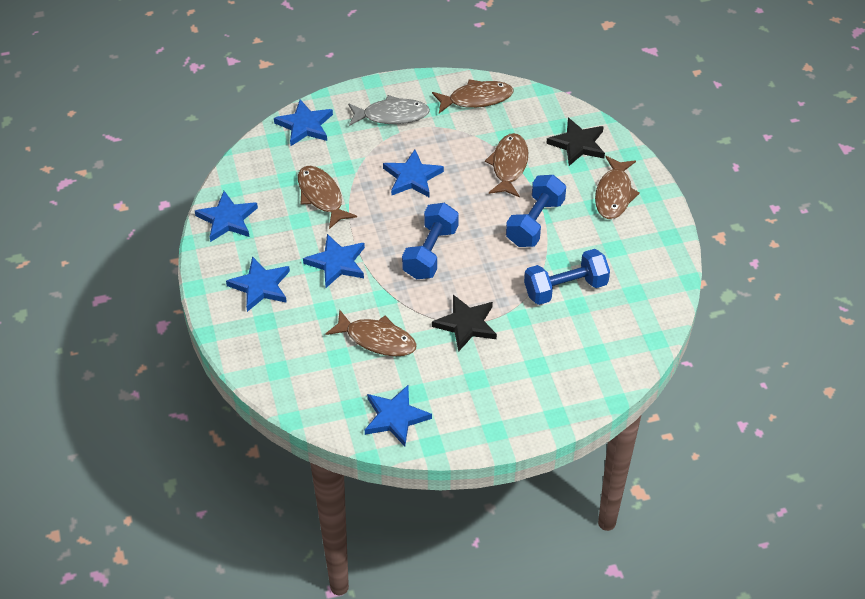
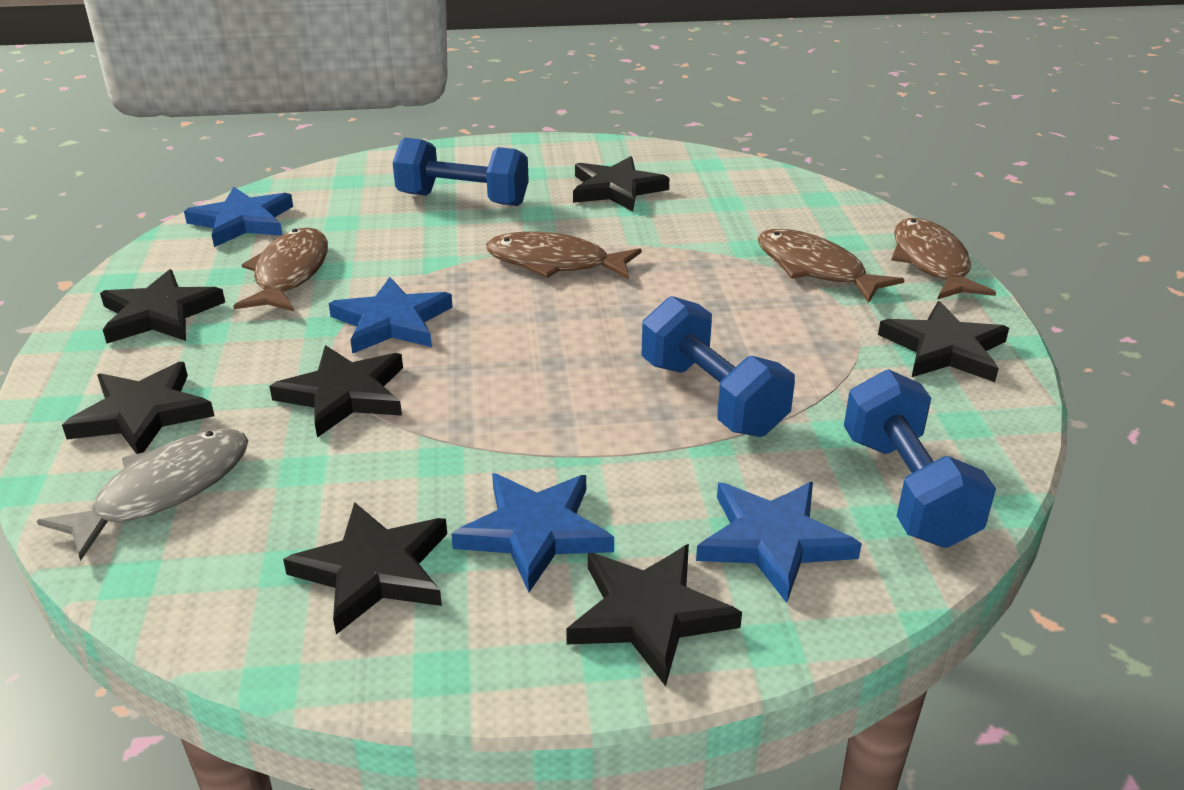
black star: 2 -> 7
blue star: 6 -> 4
brown fish: 5 -> 4

